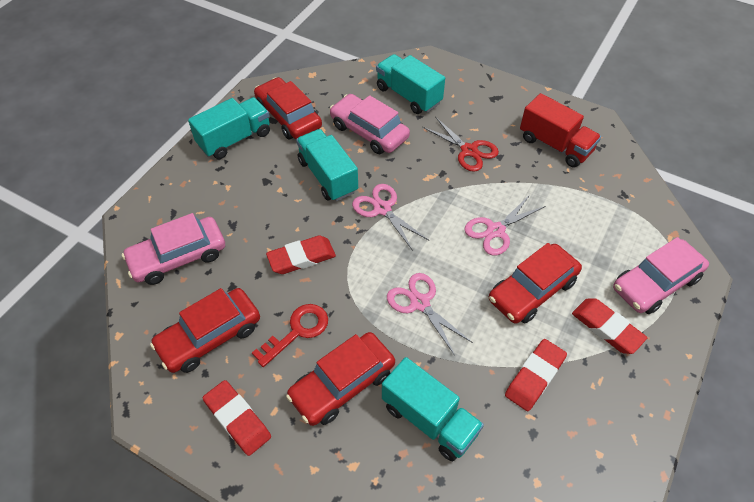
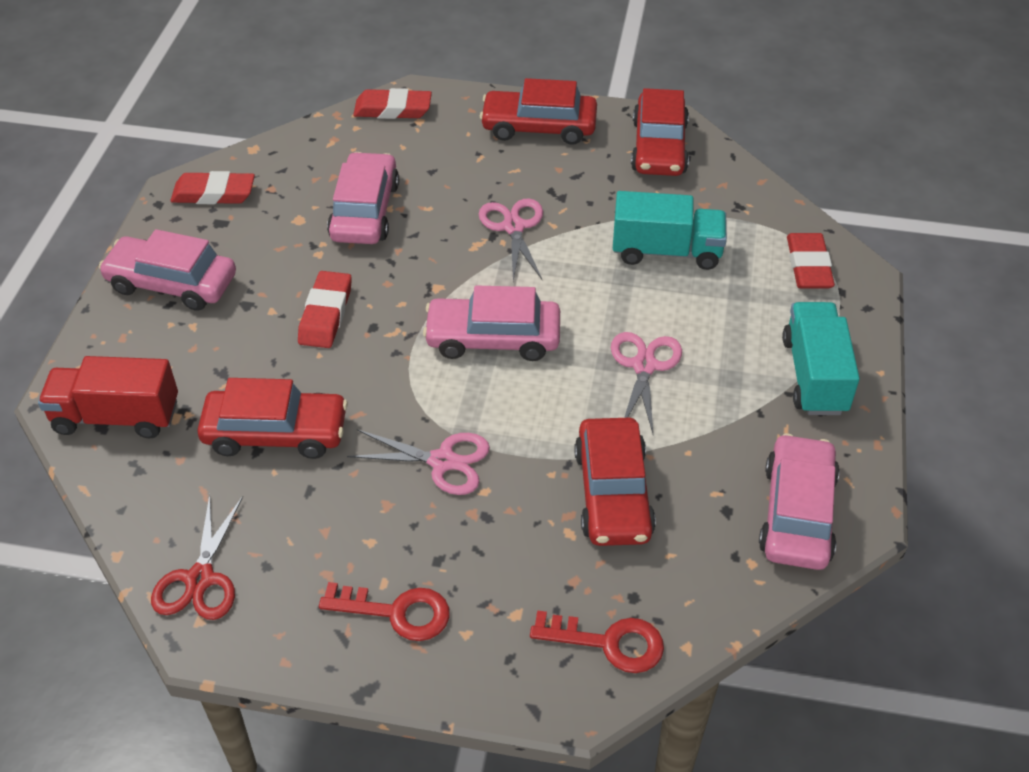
pink car: 3 -> 4
red key: 1 -> 2
turquoise truck: 4 -> 2

